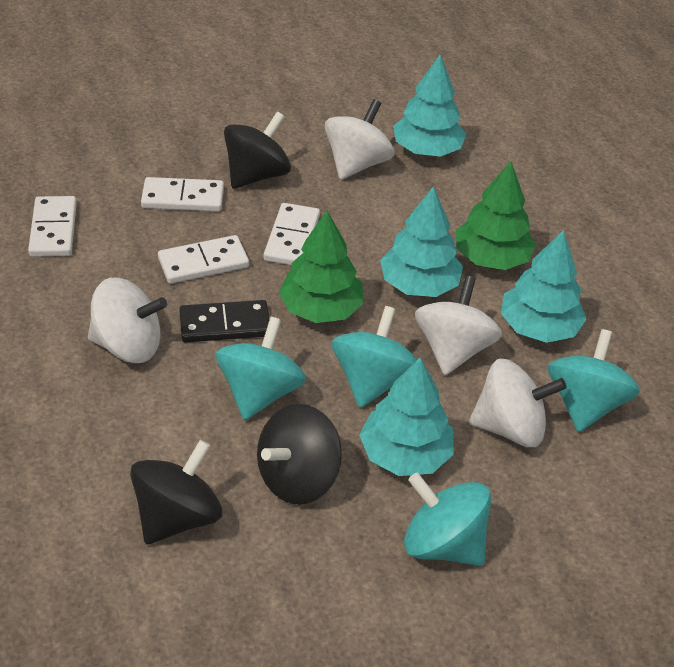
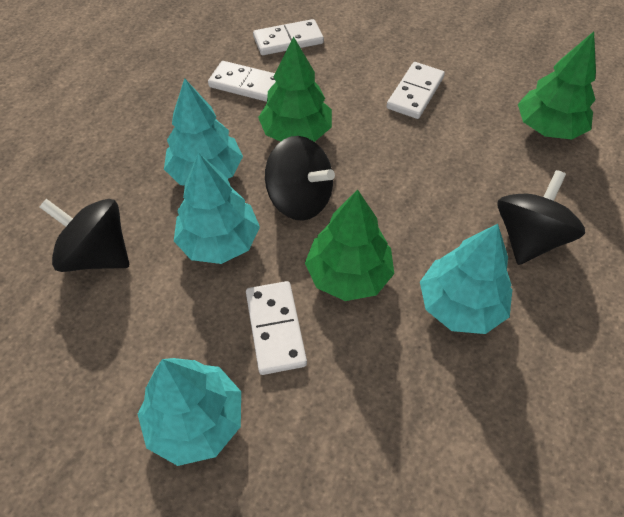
black domino: 1 -> 0
green tree: 2 -> 3
turquoise spinning top: 4 -> 0
white spinning top: 4 -> 0

